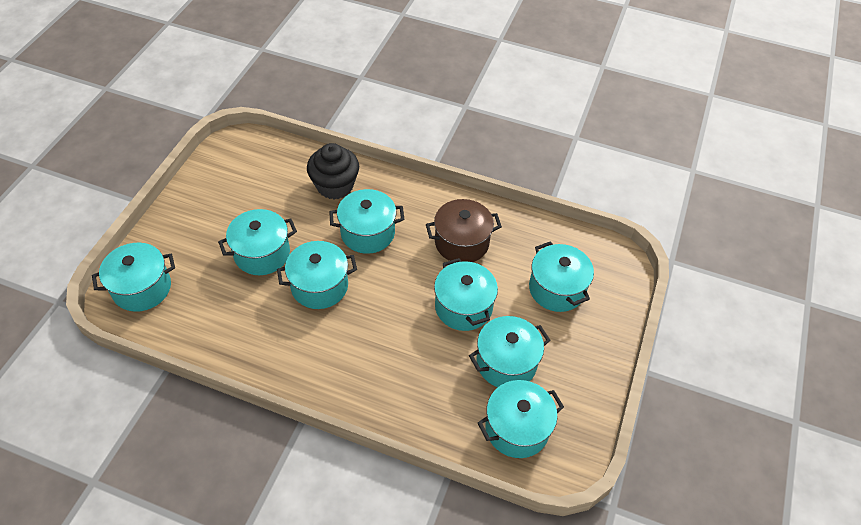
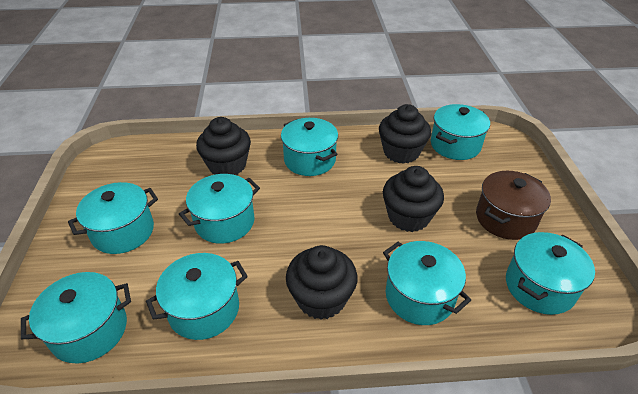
black cupcake: 1 -> 4

